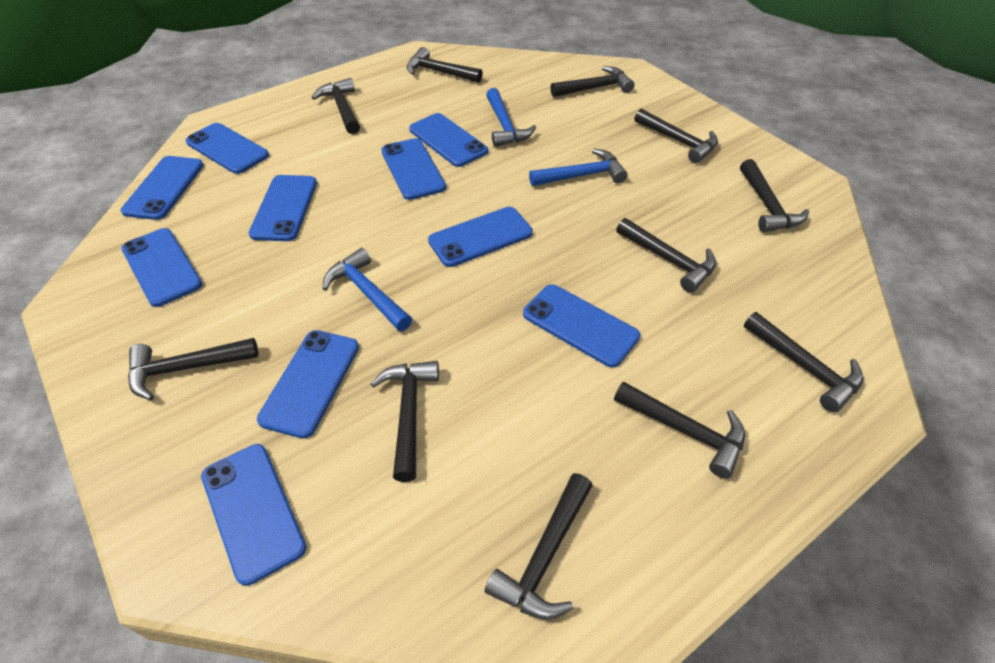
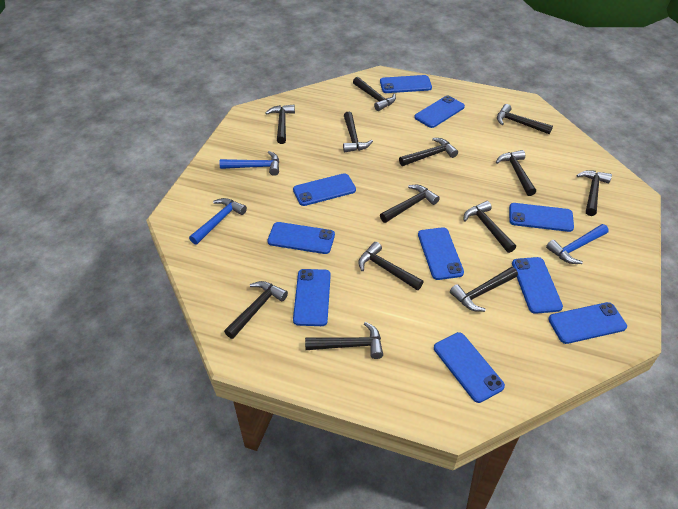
black hammer: 11 -> 13

